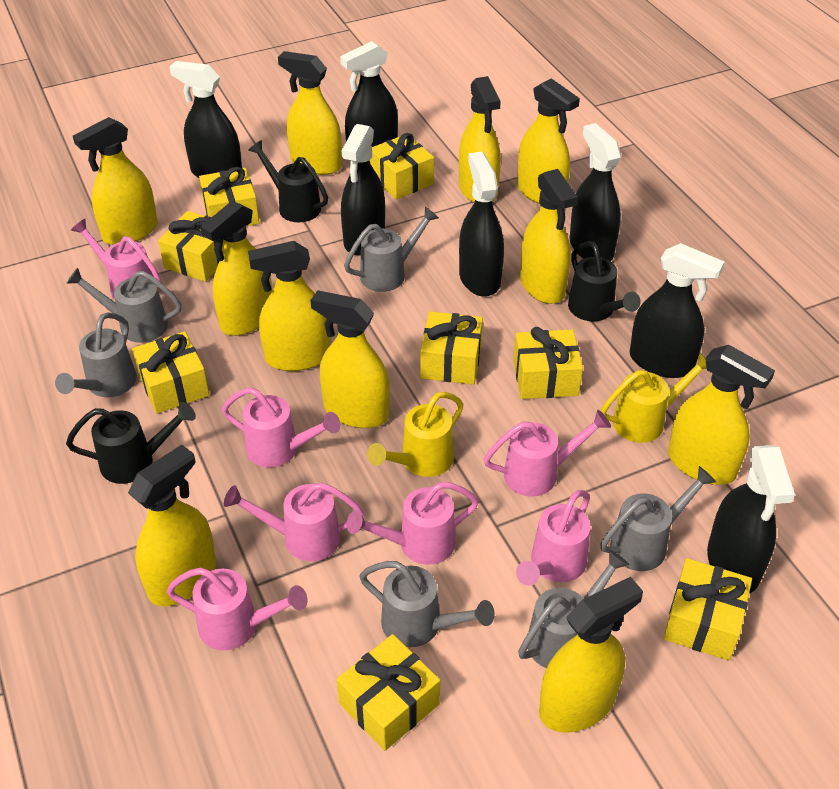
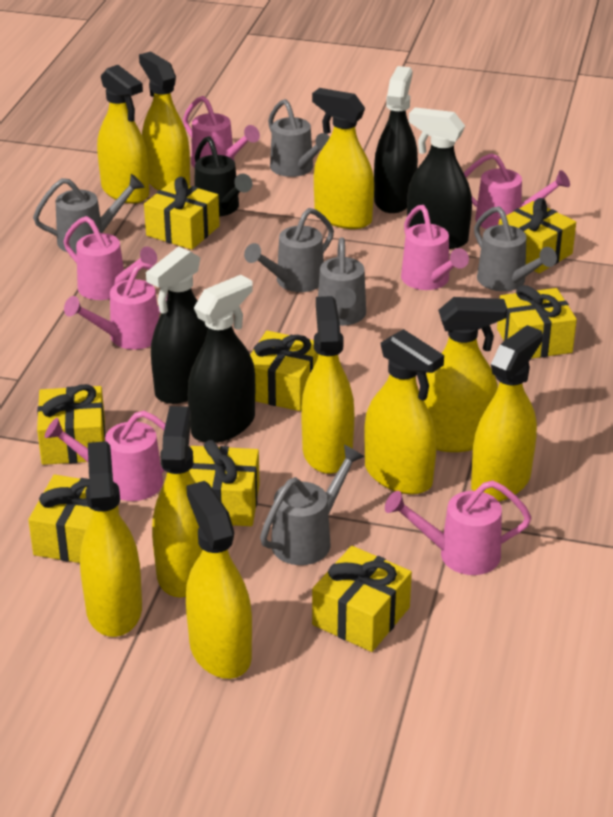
black spray bottle: 7 -> 4
black watering can: 3 -> 1
yellow spray bottle: 11 -> 10
yellow watering can: 2 -> 0

